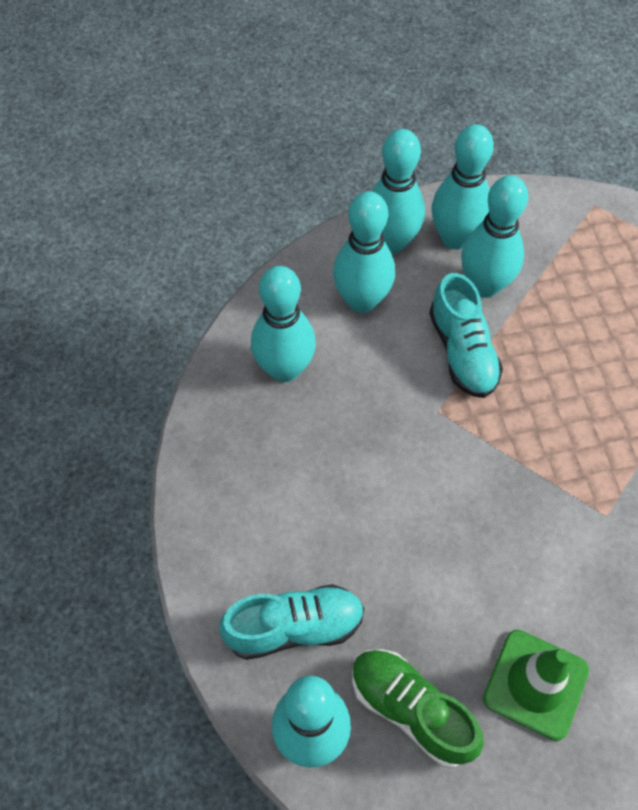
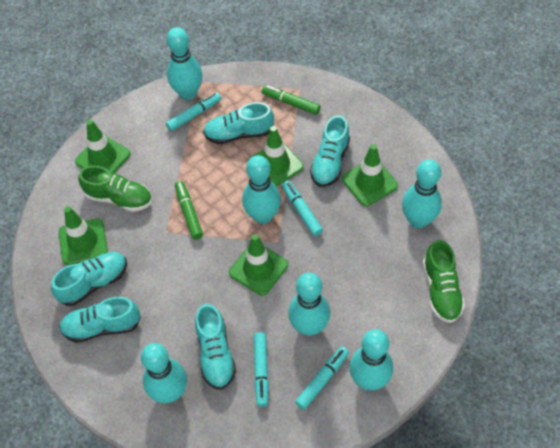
green marker: 0 -> 2
green shoe: 1 -> 2
green traffic cone: 1 -> 5
turquoise marker: 0 -> 4
turquoise shoe: 2 -> 5

